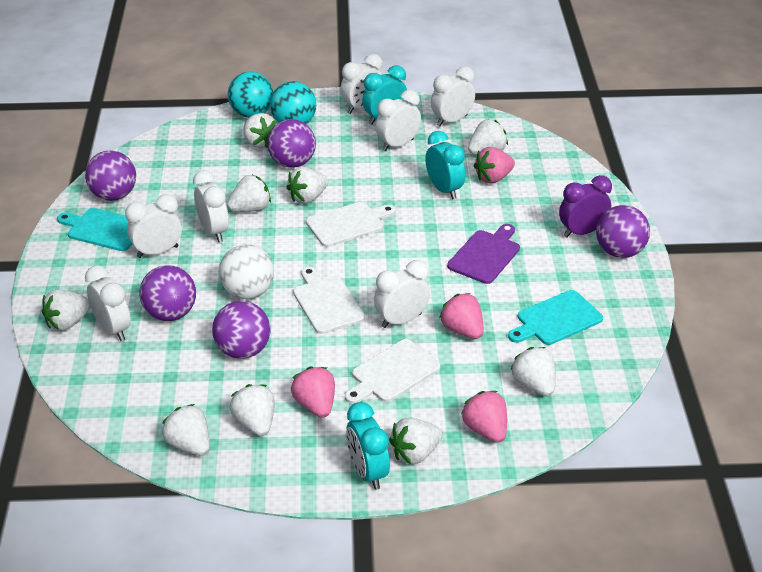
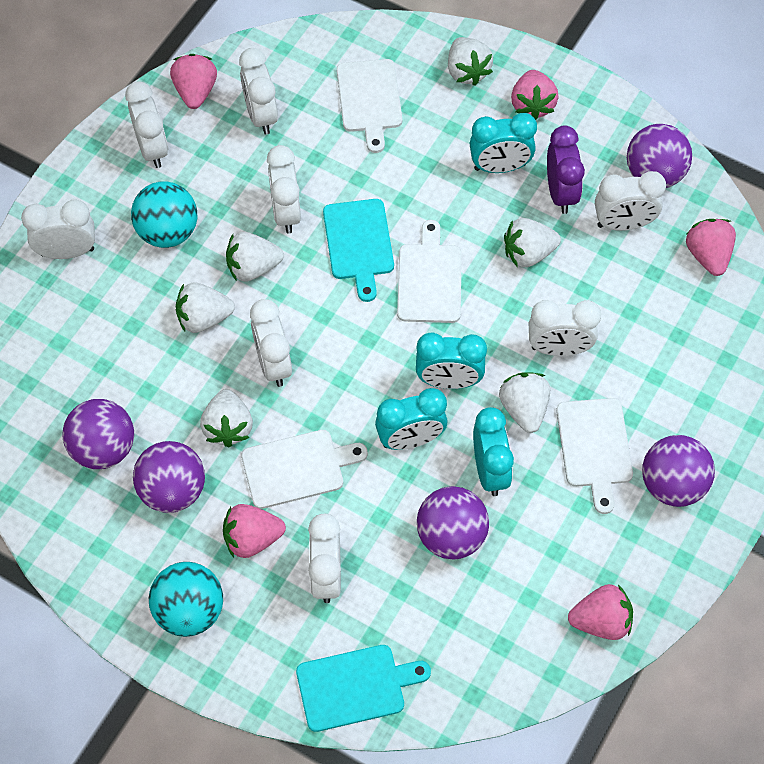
pink strawberry: 4 -> 5
purple cutting board: 1 -> 0
turquoise clock: 3 -> 4
white ball: 1 -> 0
white clock: 7 -> 8
white cutting board: 3 -> 4
white strawberry: 9 -> 6

